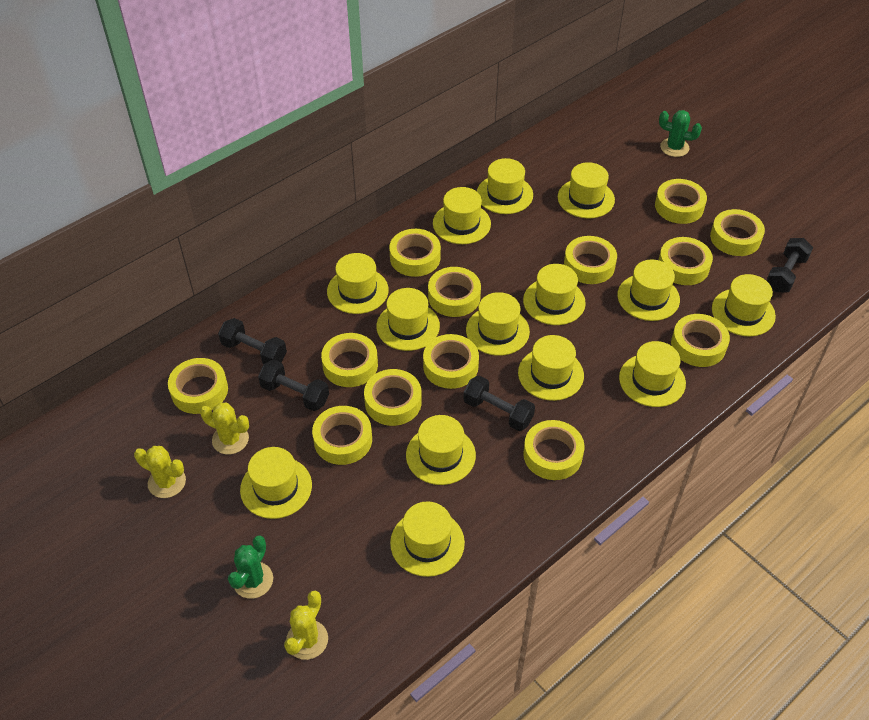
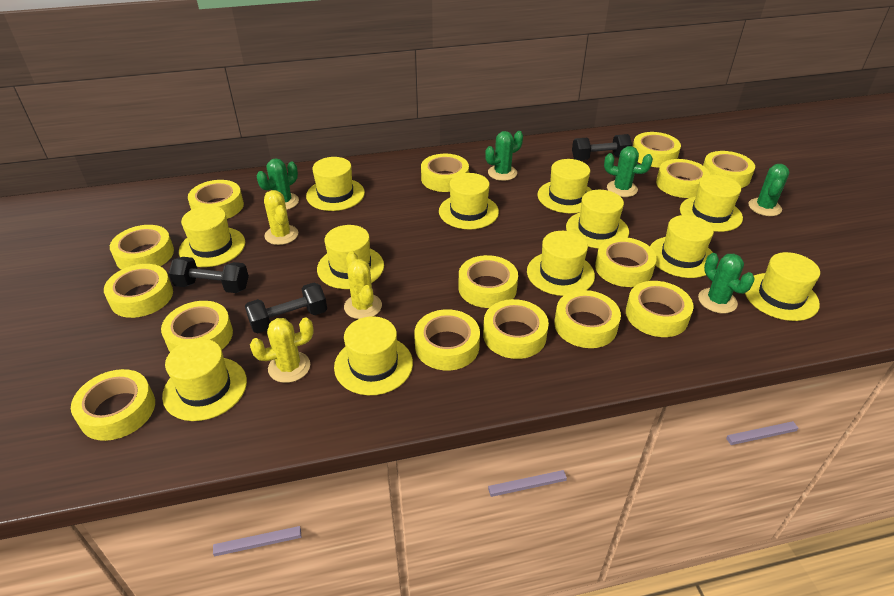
black dumbbell: 4 -> 3
green cactus: 2 -> 5
yellow hat: 14 -> 12
yellow tape: 13 -> 15

